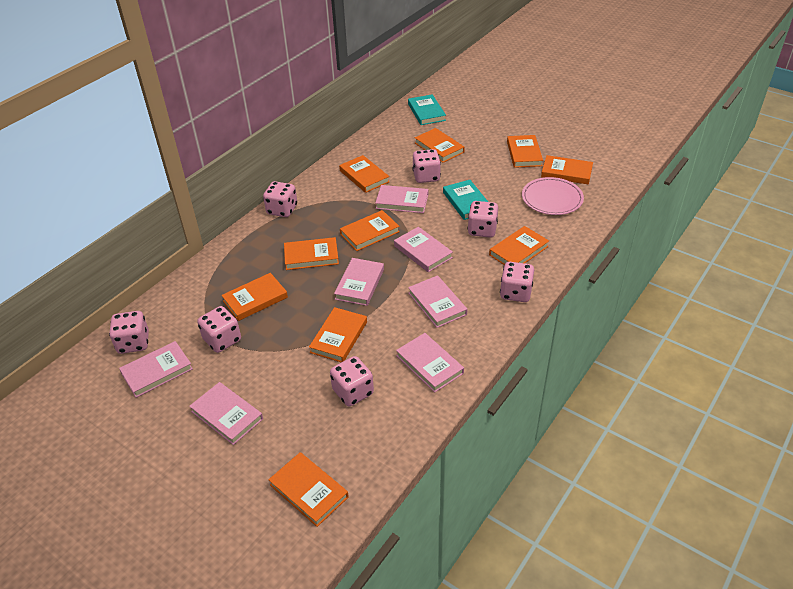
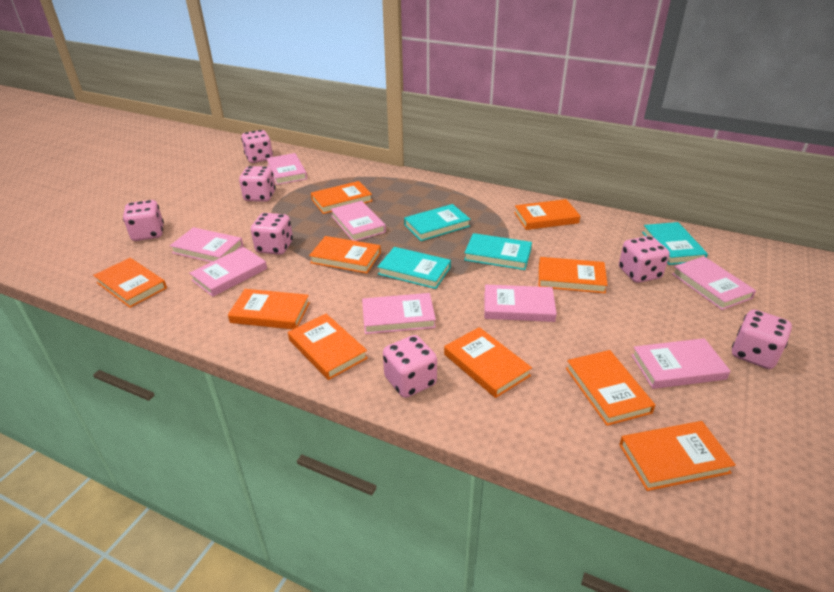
pink book: 7 -> 8
pink plate: 1 -> 0
turquoise book: 2 -> 4

